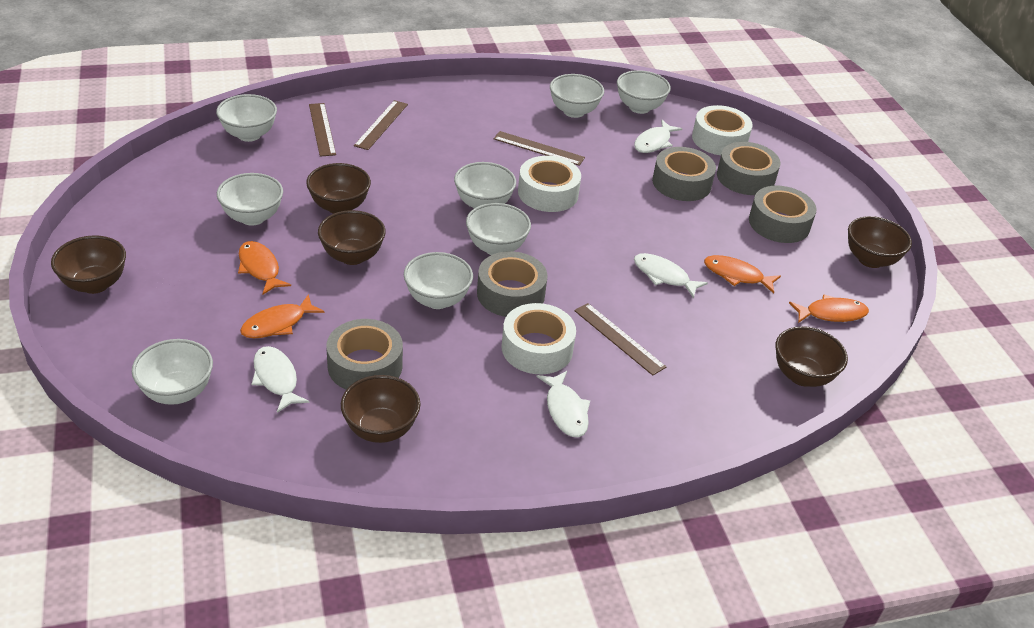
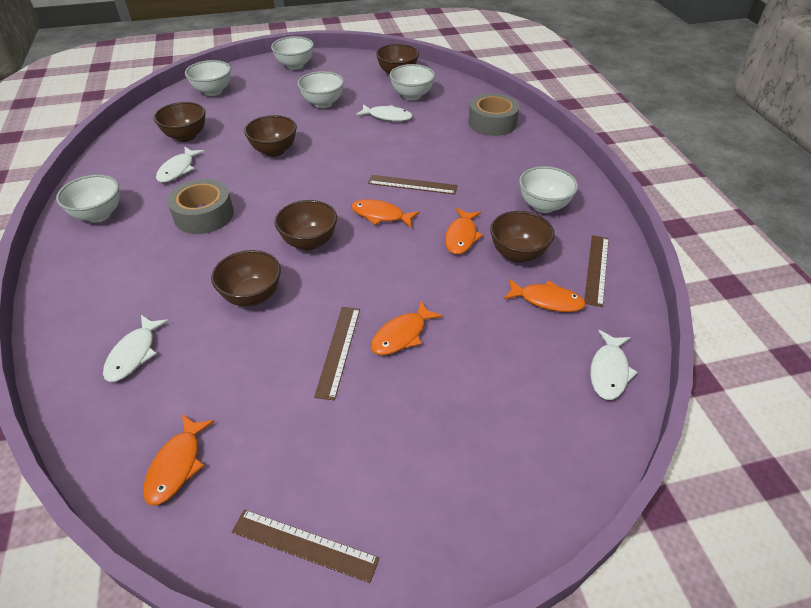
grey tape: 5 -> 2
orange fish: 4 -> 5
white bowl: 8 -> 6
white tape: 3 -> 0

